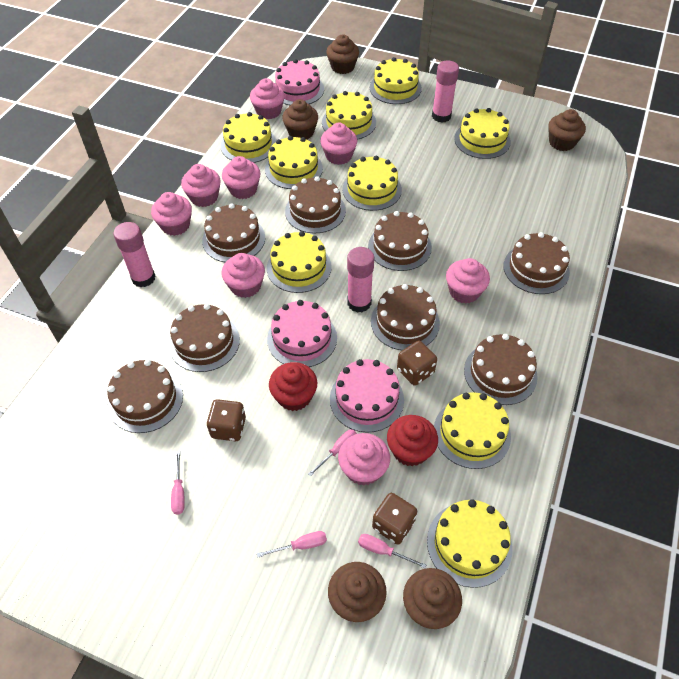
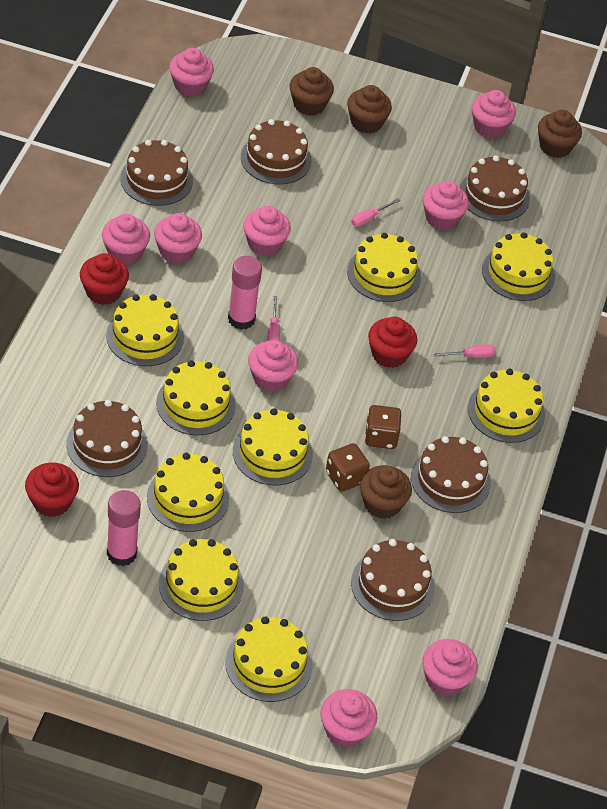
brown cake: 8 -> 6
brown cupcake: 5 -> 4
brown dice: 3 -> 2
pink cake: 3 -> 0
pink cupcake: 8 -> 9
pink glue stick: 3 -> 2
pink screwdriver: 4 -> 3
red cupcake: 2 -> 3

